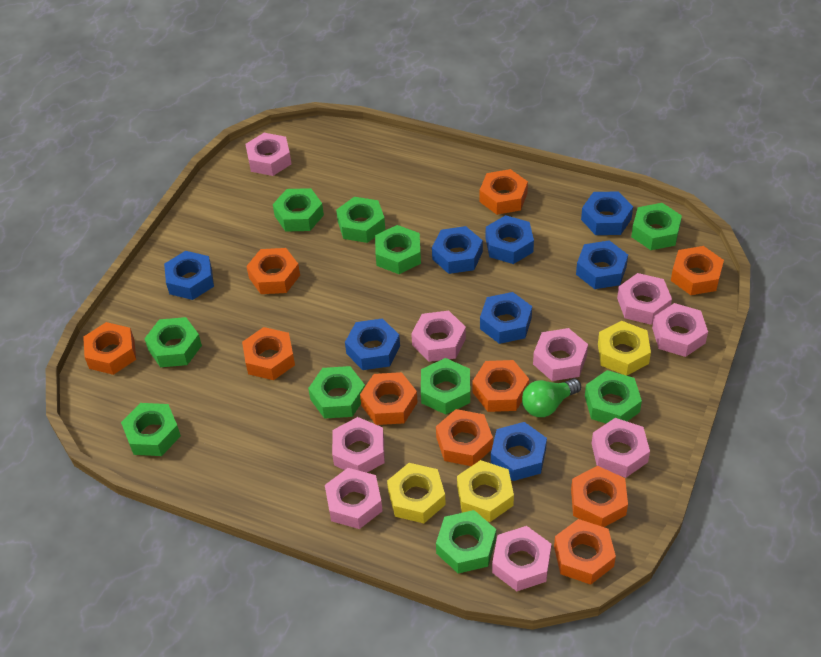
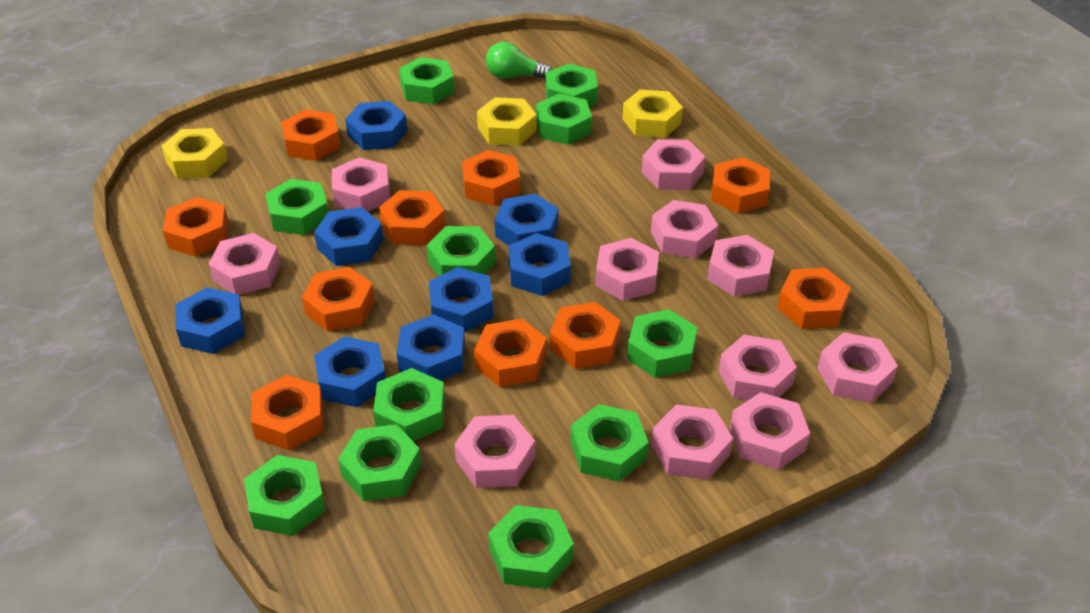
green nut: 10 -> 11
pink nut: 9 -> 11

